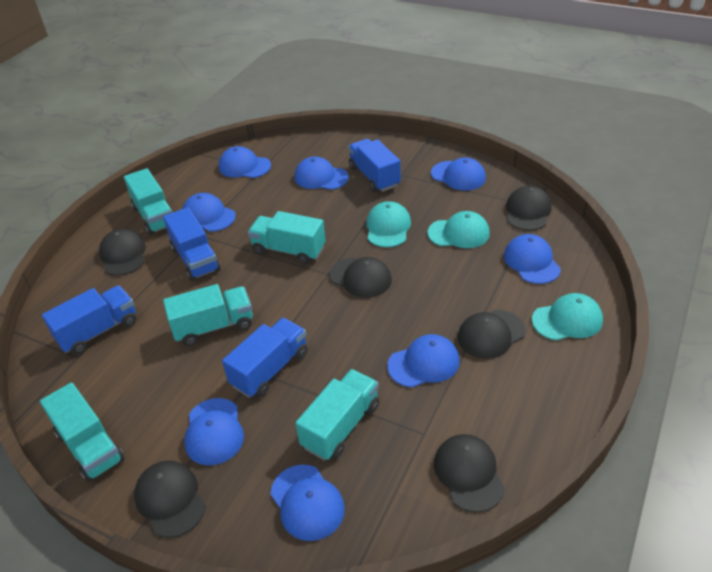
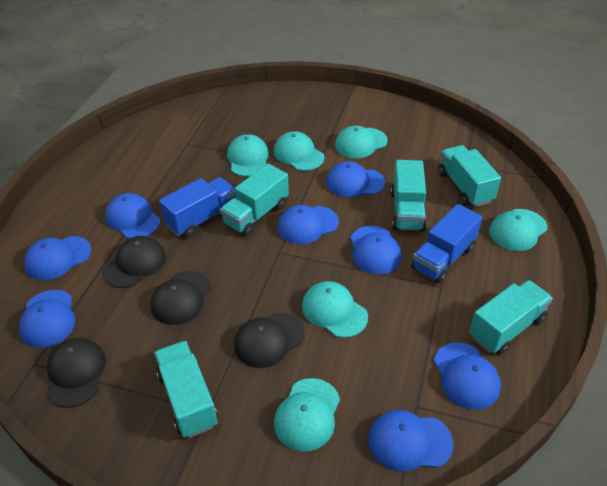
black cap: 6 -> 4
blue truck: 4 -> 2
turquoise cap: 3 -> 6

